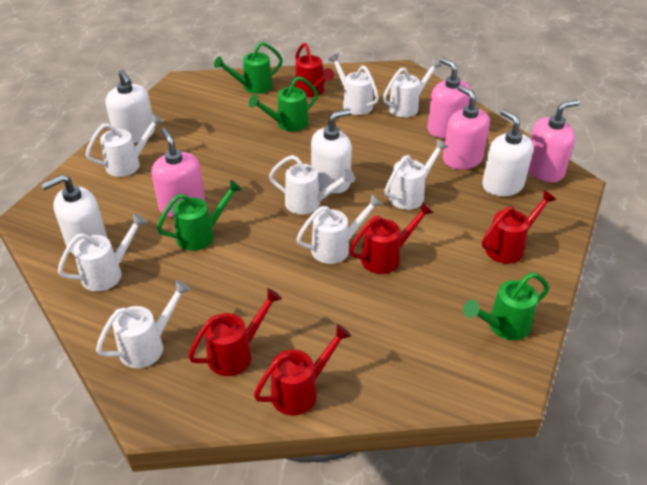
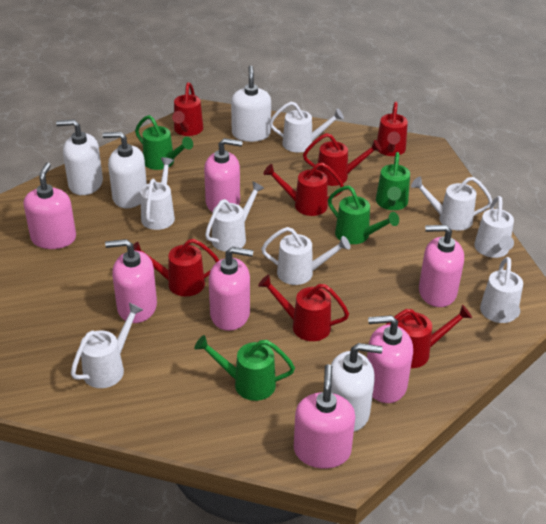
pink soap dispenser: 4 -> 7
red watering can: 5 -> 7

